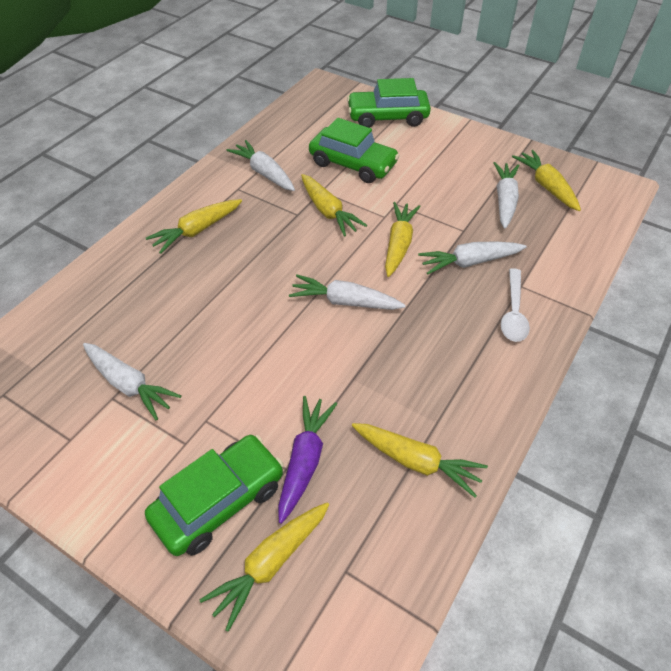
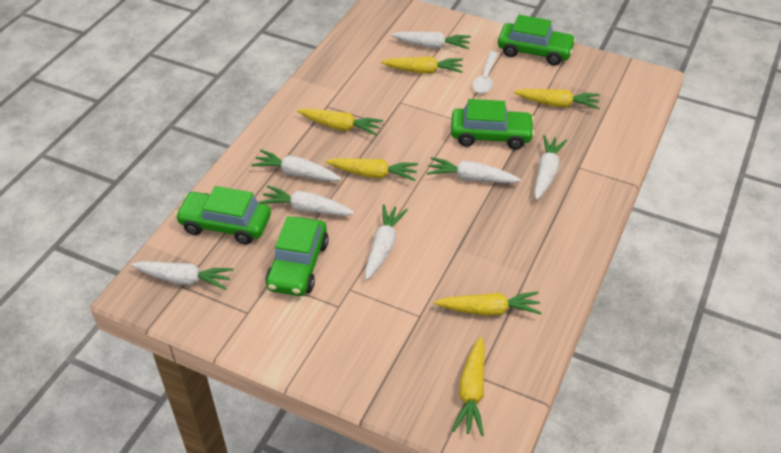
green car: 3 -> 4
purple carrot: 1 -> 0
white carrot: 5 -> 7

